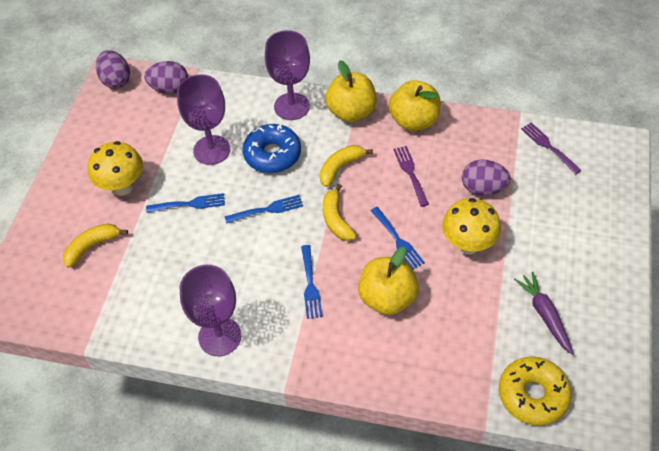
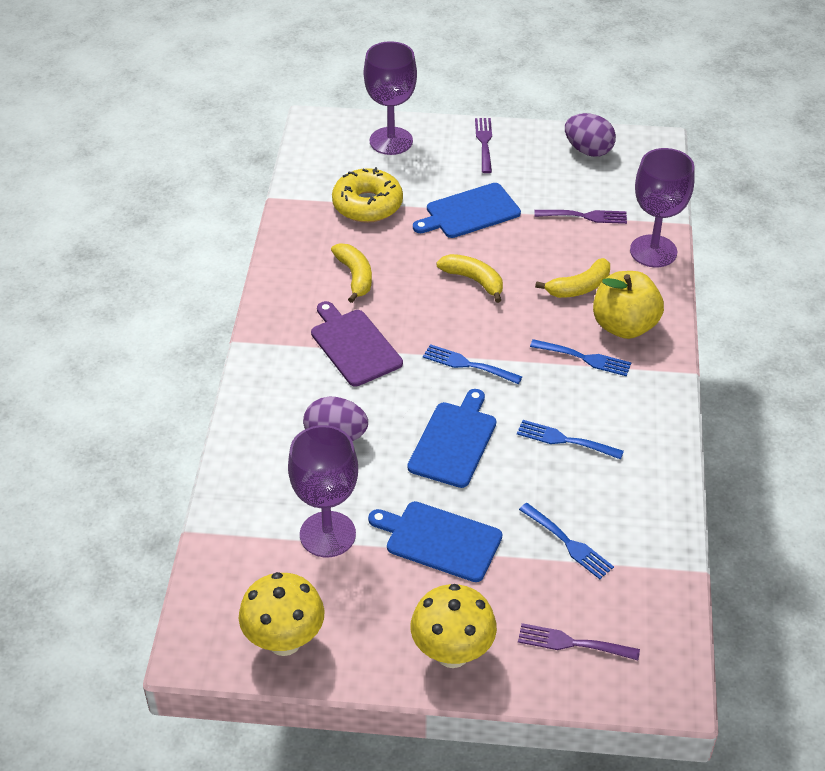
blue cutting board: 0 -> 3
blue donut: 1 -> 0
purple carrot: 1 -> 0
purple cutting board: 0 -> 1
purple egg: 3 -> 2
purple fork: 2 -> 3
yellow apple: 3 -> 1

